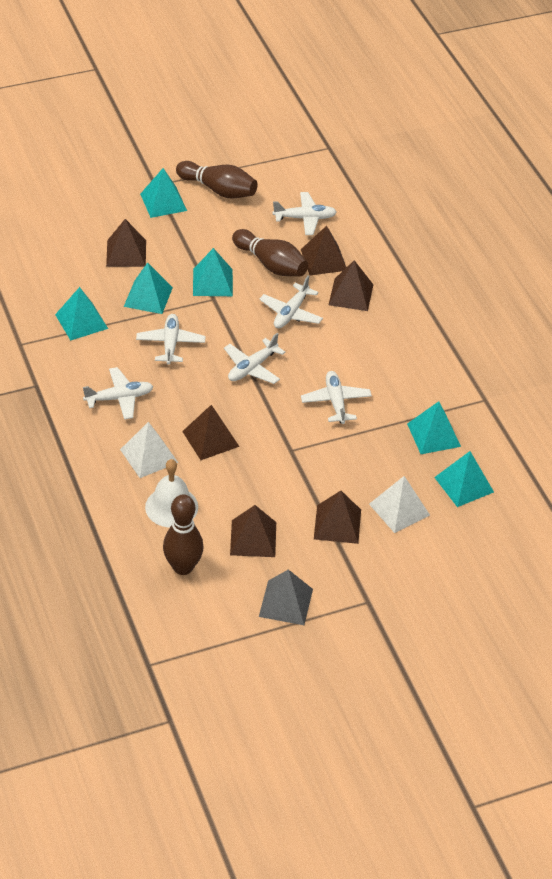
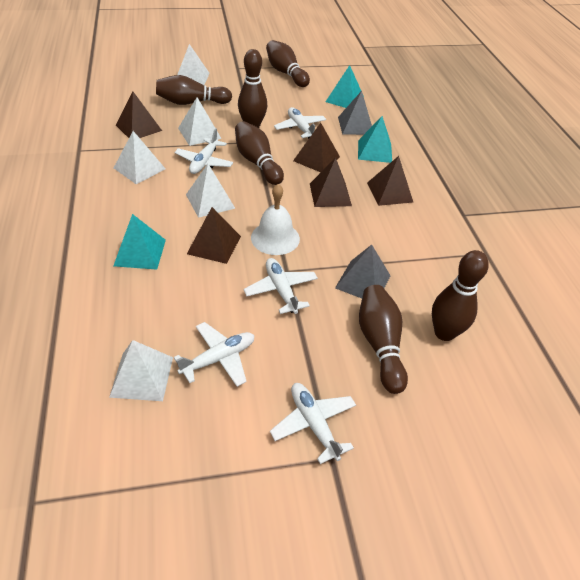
brown bowling pin: 3 -> 6
brown pyramid: 6 -> 5
grey pyramid: 1 -> 2
turquoise pyramid: 6 -> 3
white plane: 6 -> 5
white pyramid: 2 -> 5

